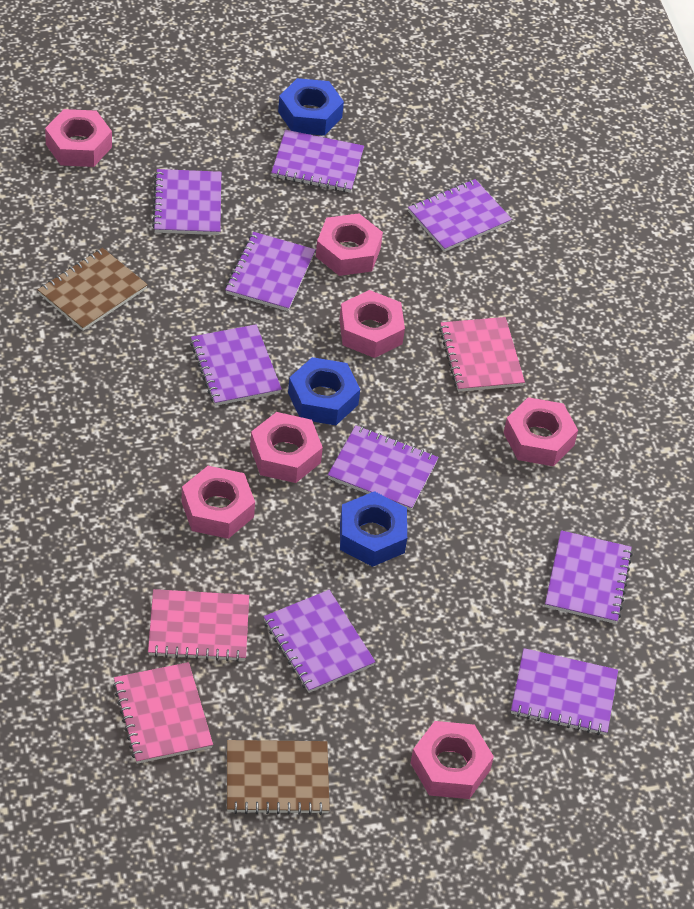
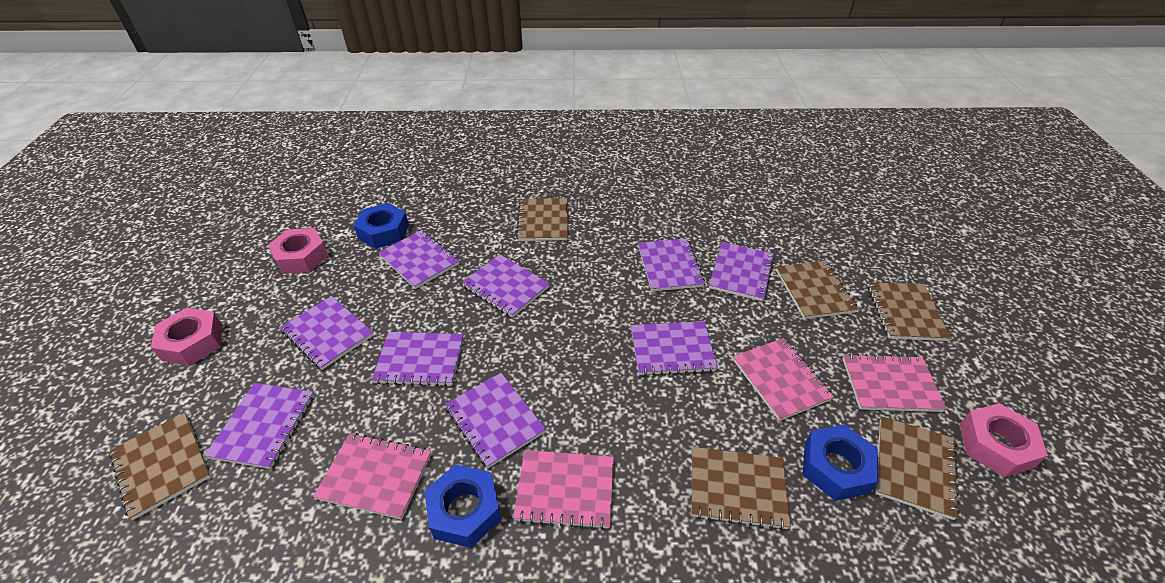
brown notebook: 2 -> 6
pink notebook: 3 -> 4
pink nut: 7 -> 3

